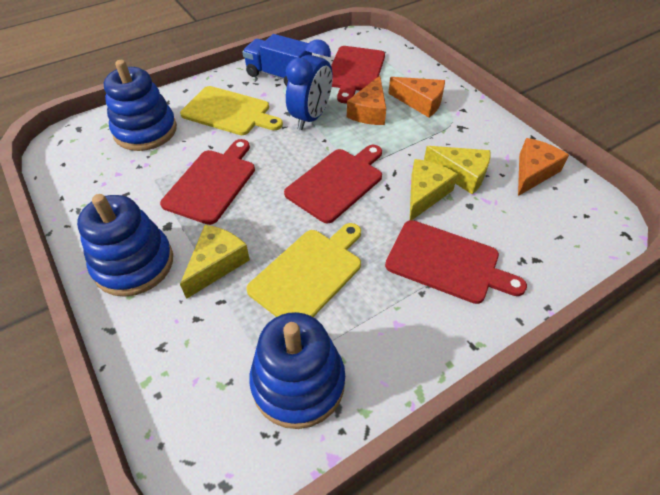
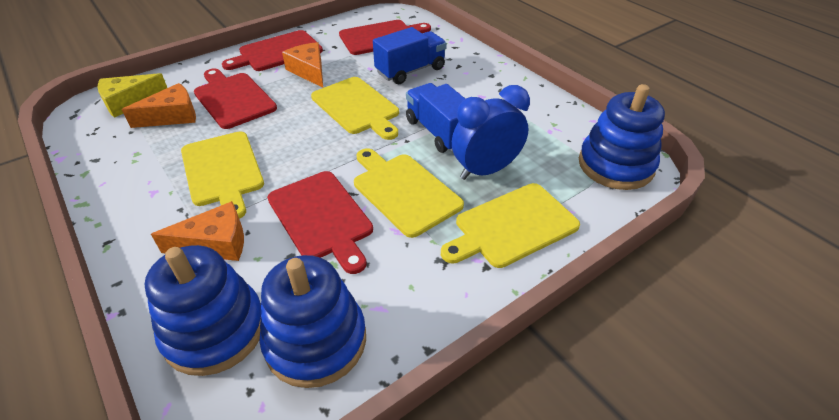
blue truck: 1 -> 2
yellow cheese: 3 -> 1
yellow cutting board: 2 -> 4

